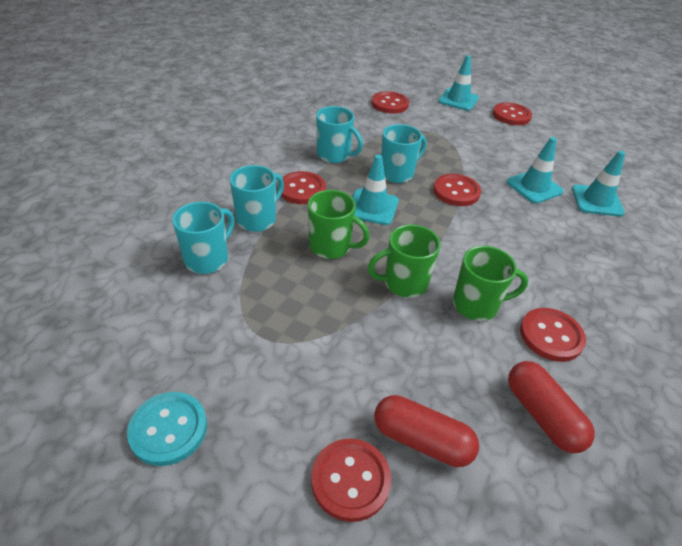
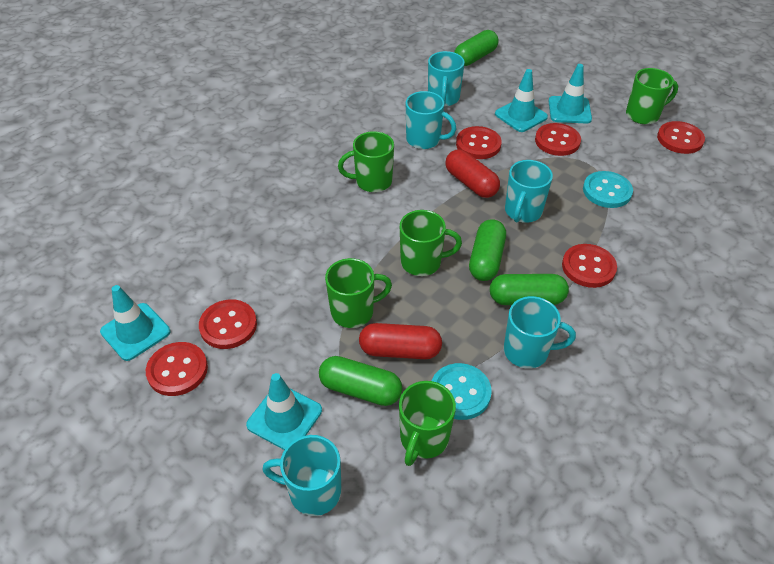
green capsule: 0 -> 4
green mug: 3 -> 5
turquoise button: 1 -> 2
turquoise mug: 4 -> 5

